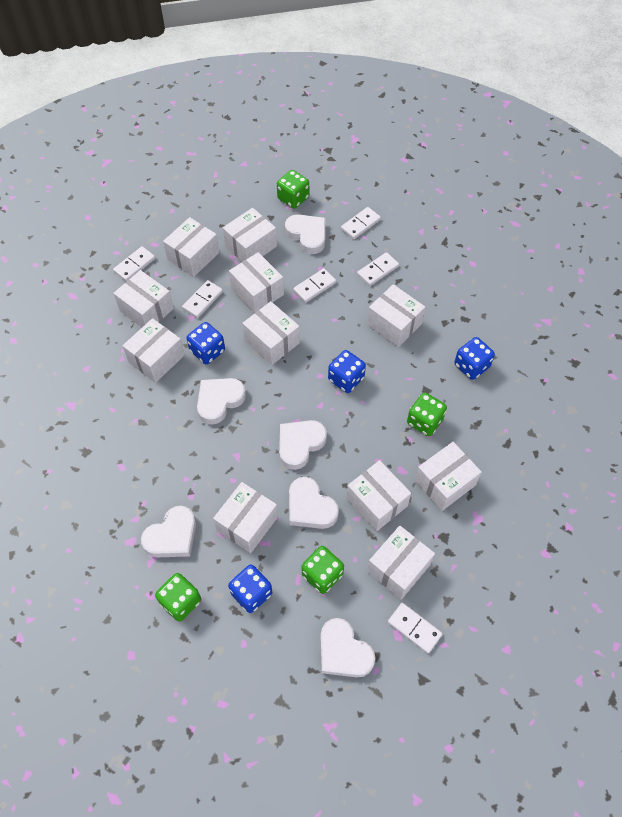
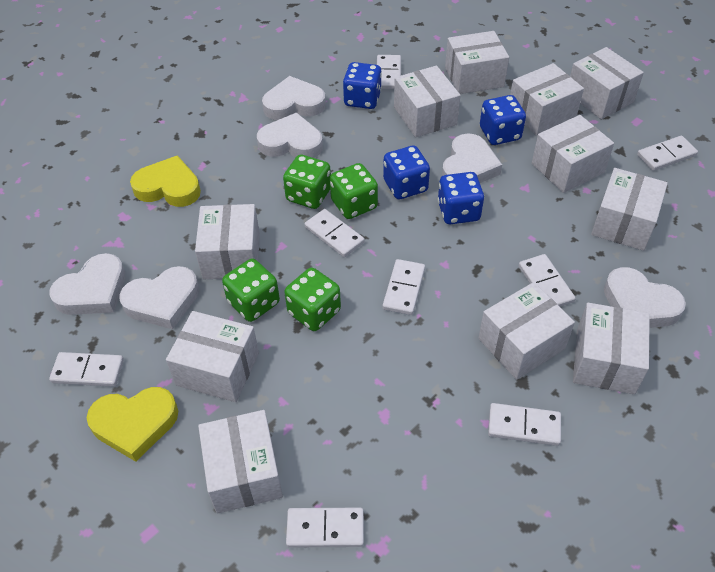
white domino: 6 -> 8
yellow heart: 0 -> 2

